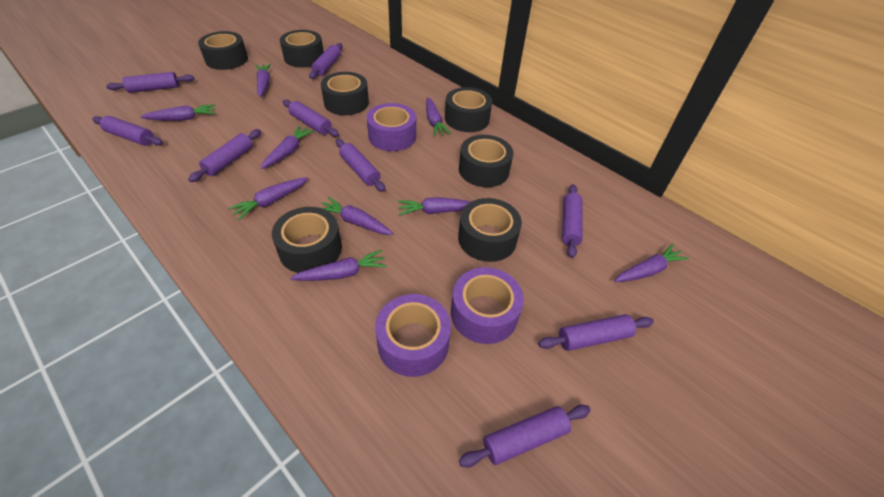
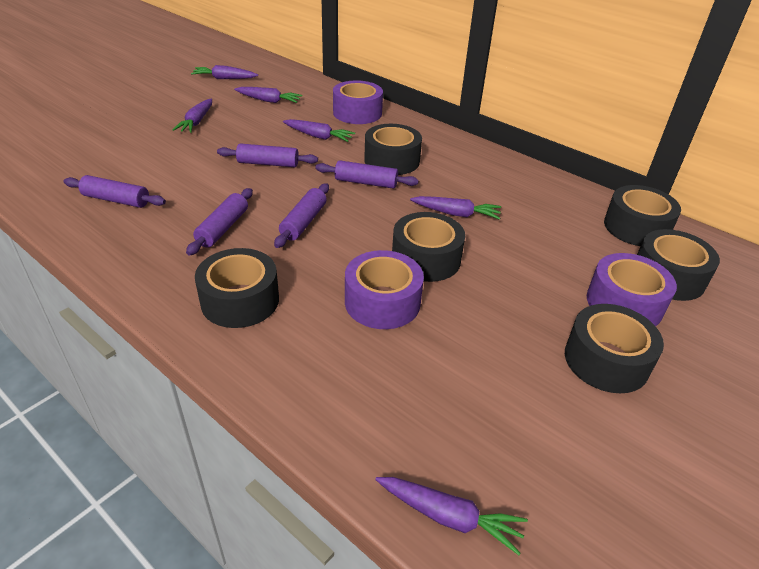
black tape: 7 -> 6
purple carrot: 9 -> 6
purple rolling pin: 9 -> 5

